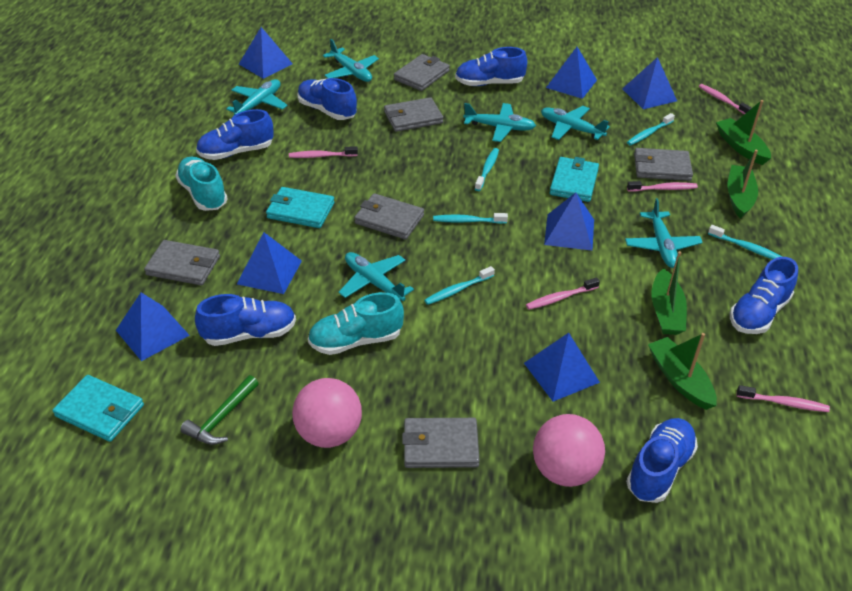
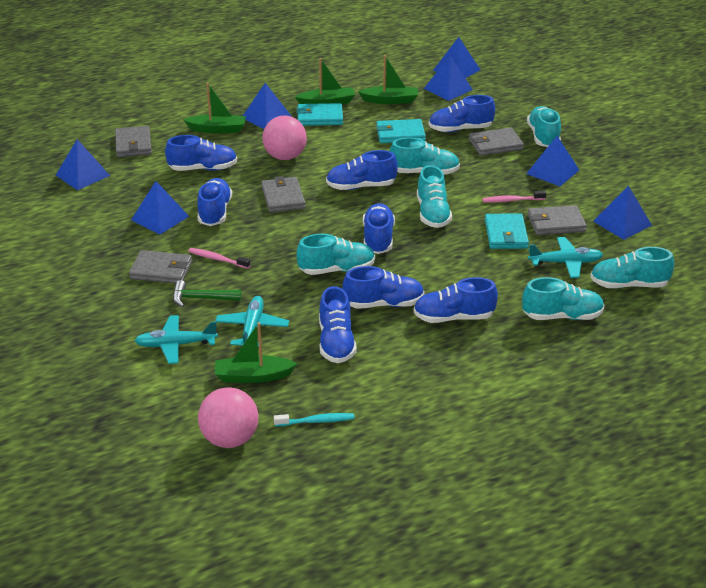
blue shoe: 6 -> 8
grey wallet: 6 -> 5
pink toothbrush: 5 -> 2
turquoise plane: 6 -> 3
turquoise shoe: 2 -> 6
turquoise toothbrush: 5 -> 1

